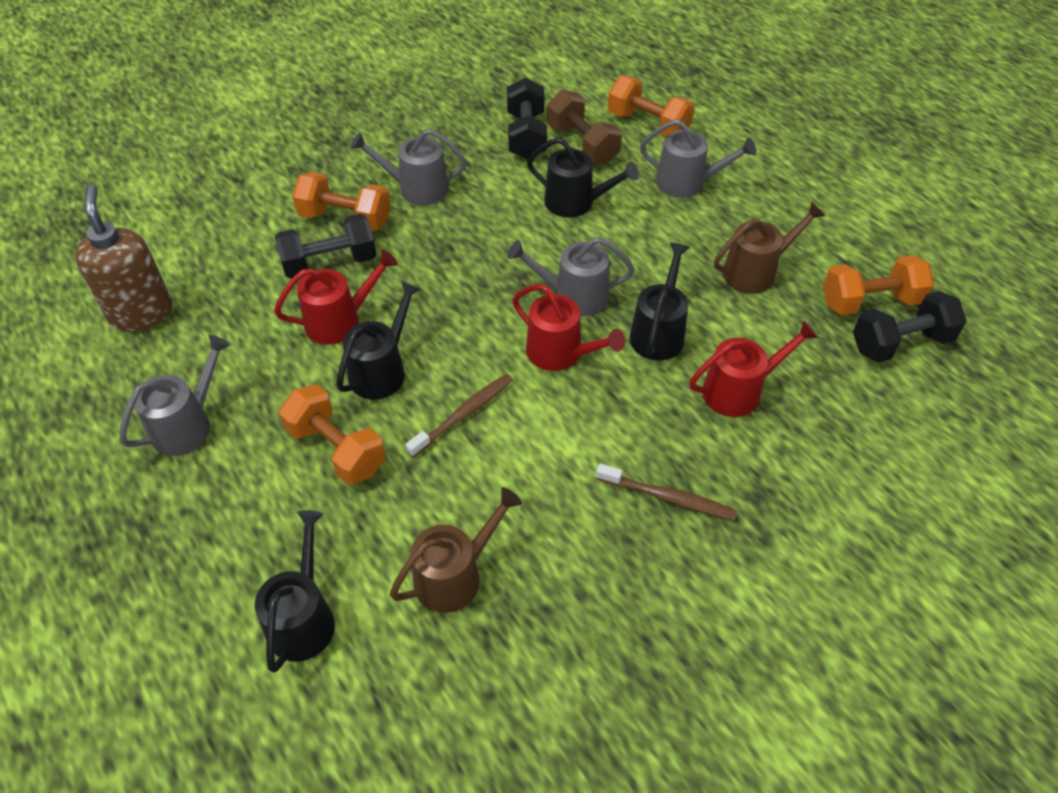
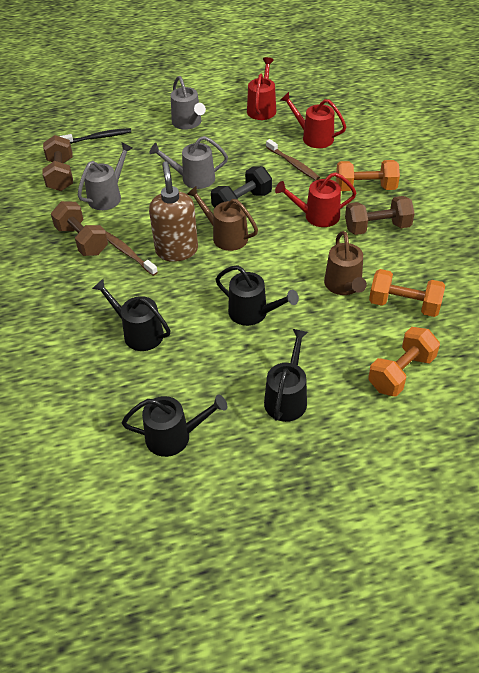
black dumbbell: 3 -> 1
black toothbrush: 0 -> 1
brown dumbbell: 1 -> 3
grey watering can: 4 -> 3
orange dumbbell: 4 -> 3

